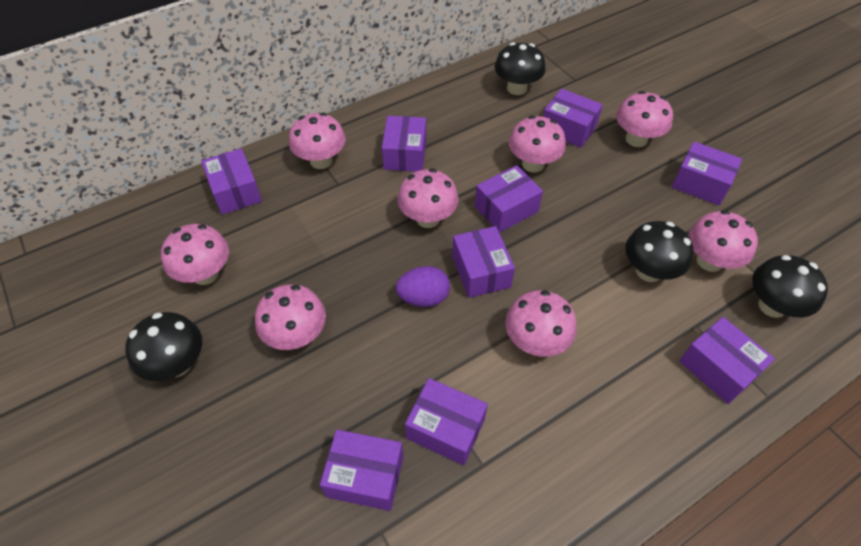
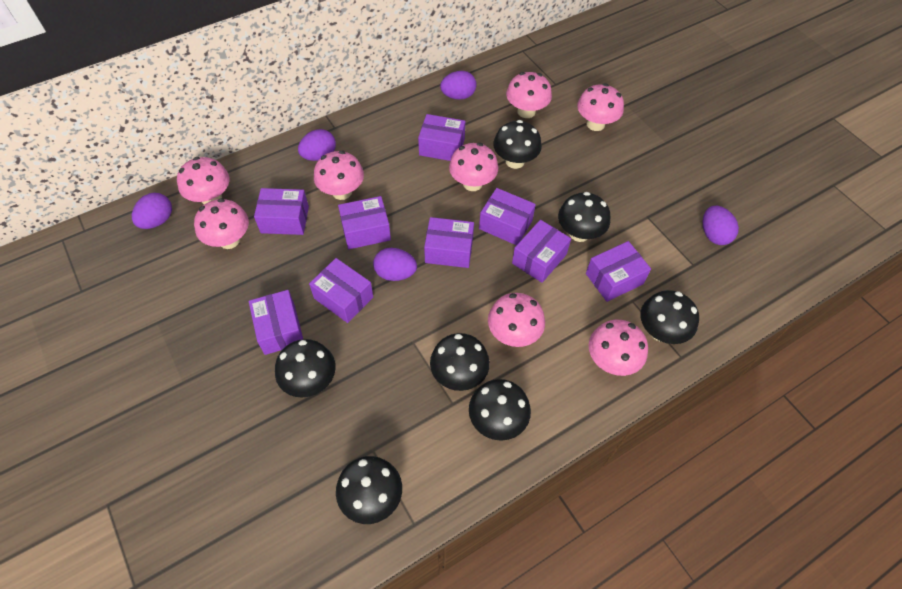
black mushroom: 4 -> 7
purple egg: 1 -> 5

